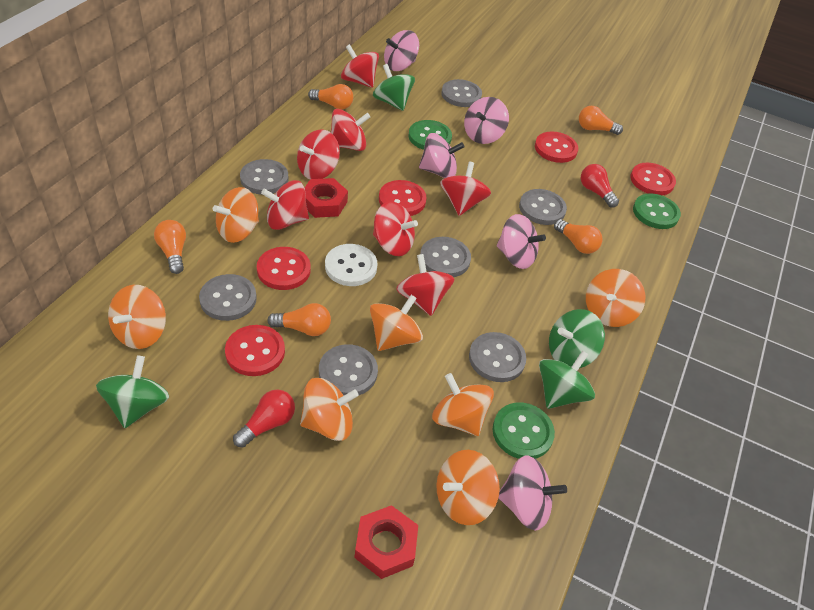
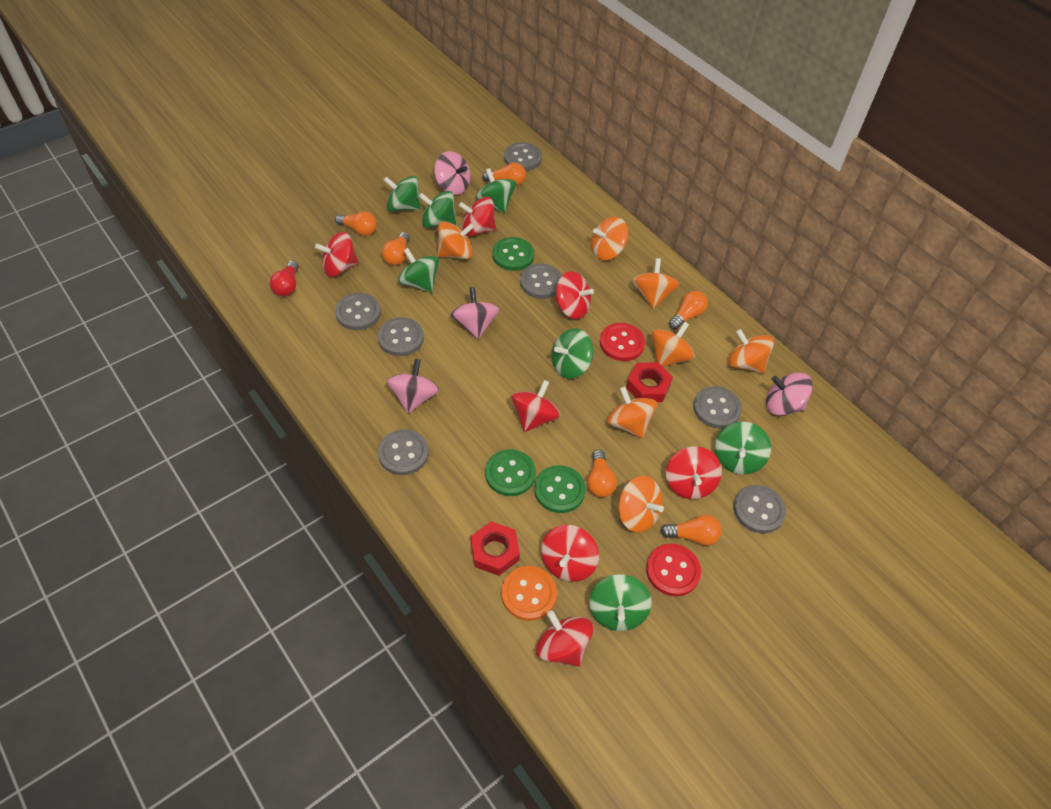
green spinning top: 4 -> 7
orange button: 0 -> 1
orange light bulb: 5 -> 6
pink spinning top: 5 -> 4
red button: 5 -> 2
red light bulb: 2 -> 1
white button: 1 -> 0

